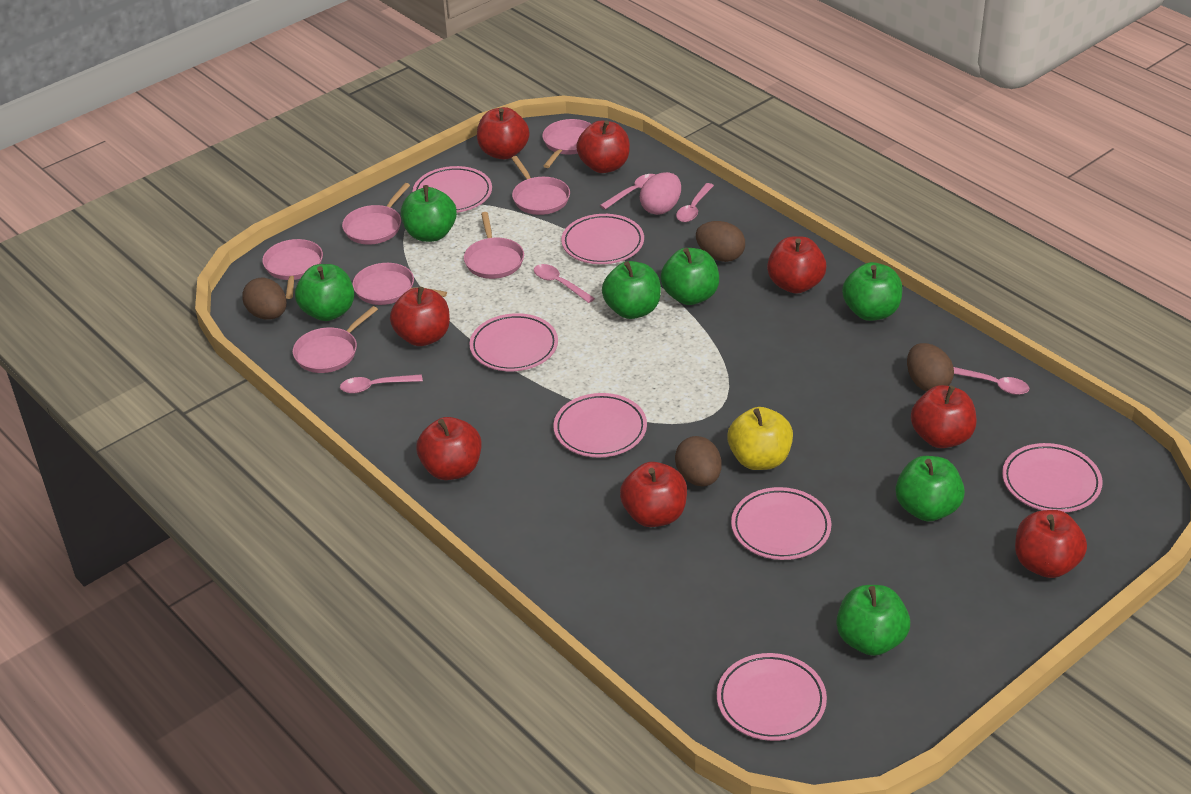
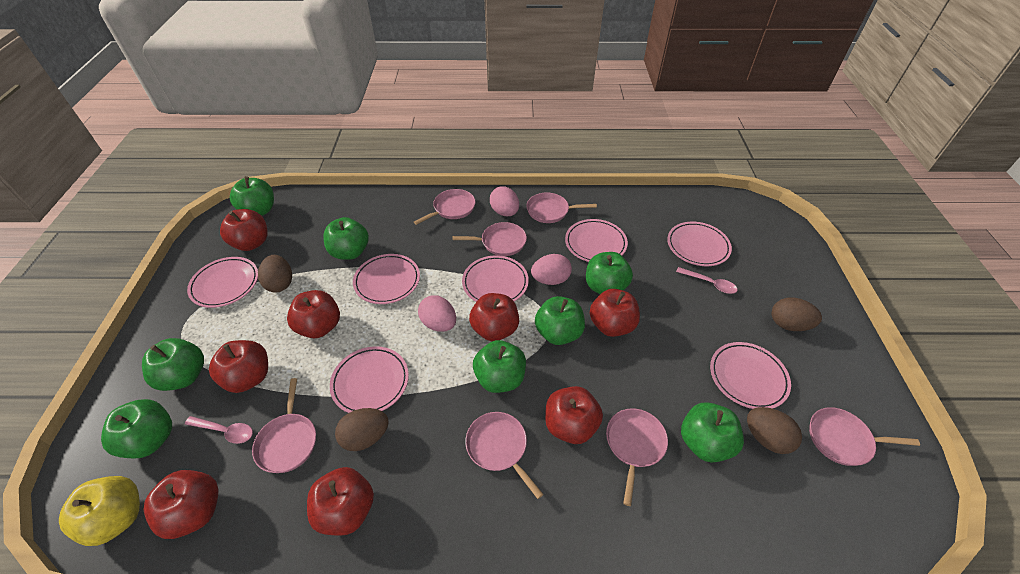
green apple: 7 -> 8
pink egg: 1 -> 3
pink spoon: 5 -> 2

